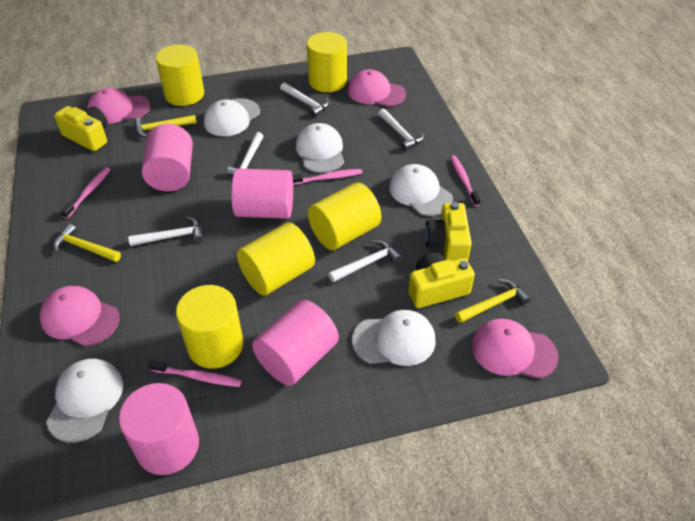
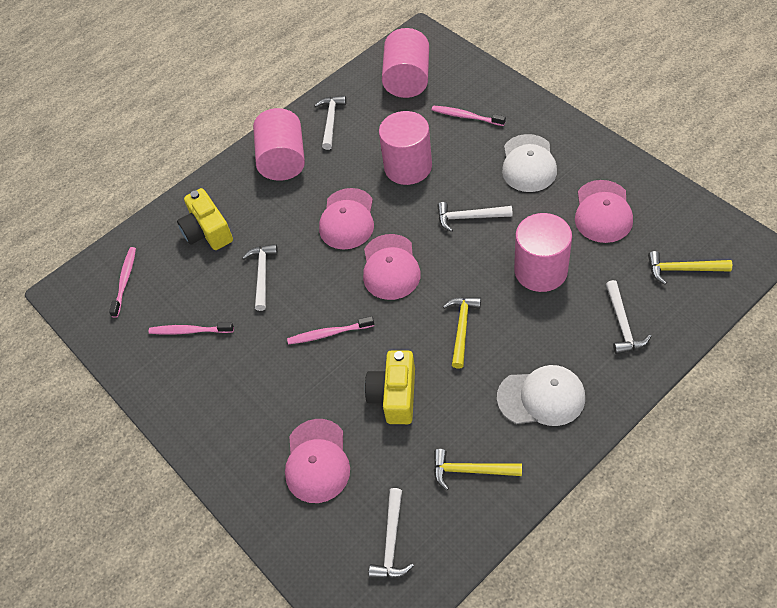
white cap: 5 -> 2
yellow camera: 3 -> 2
yellow cylinder: 5 -> 0

